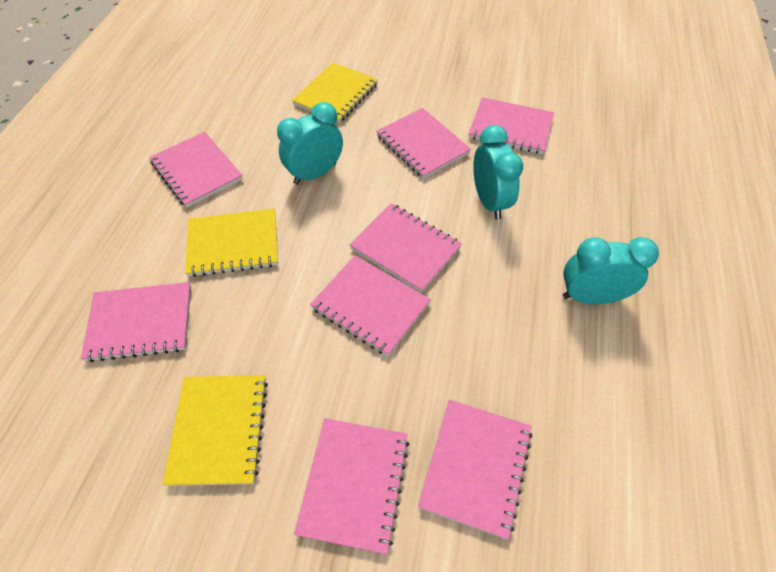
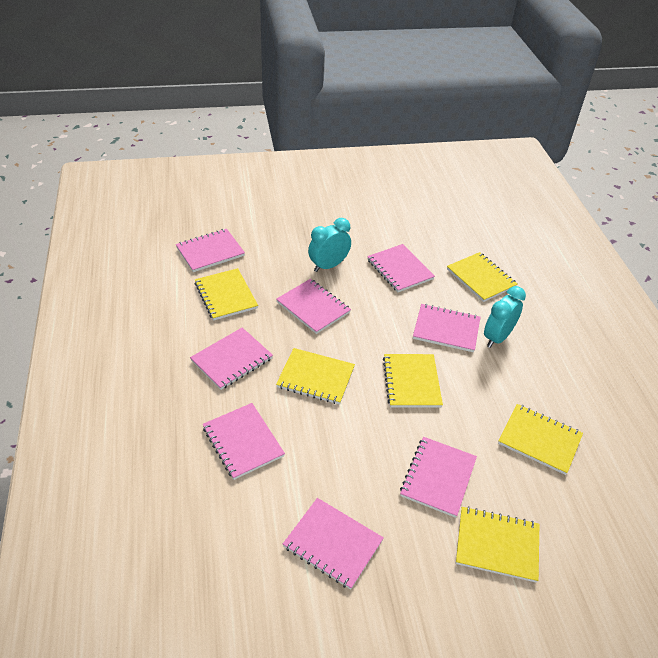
turquoise clock: 3 -> 2
yellow notebook: 3 -> 6

